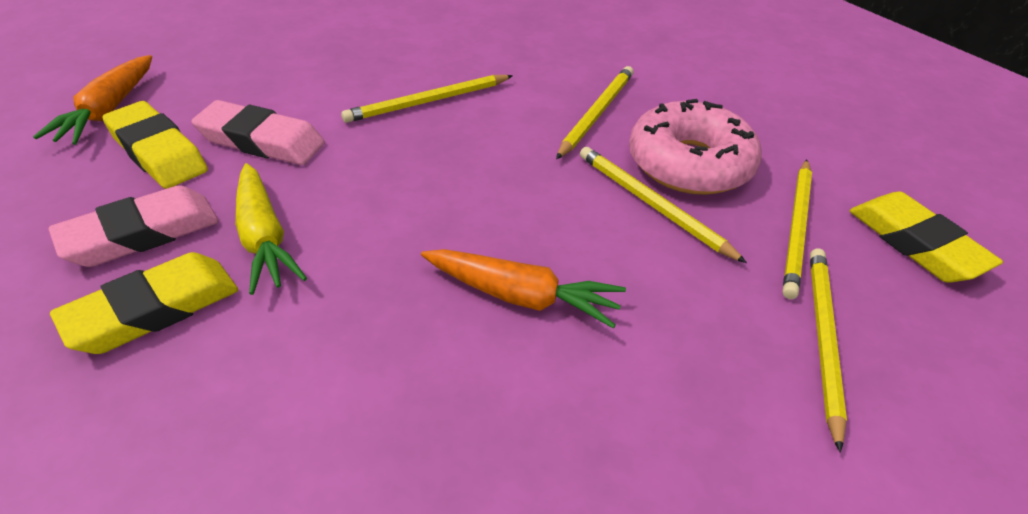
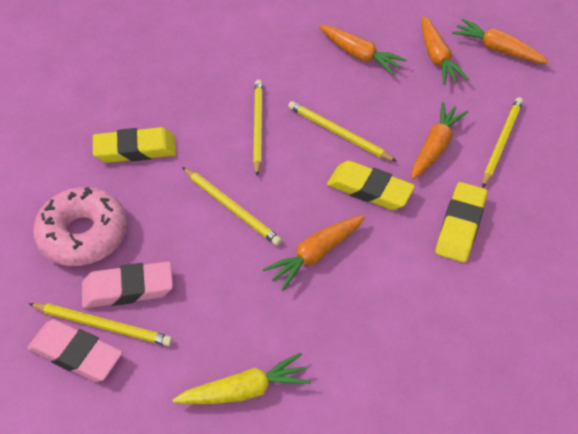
orange carrot: 2 -> 5

